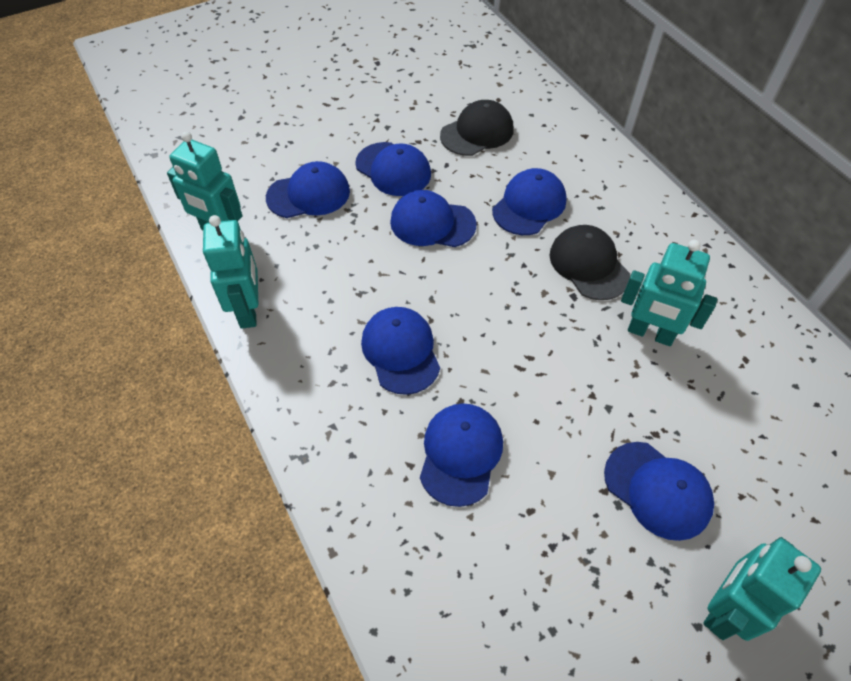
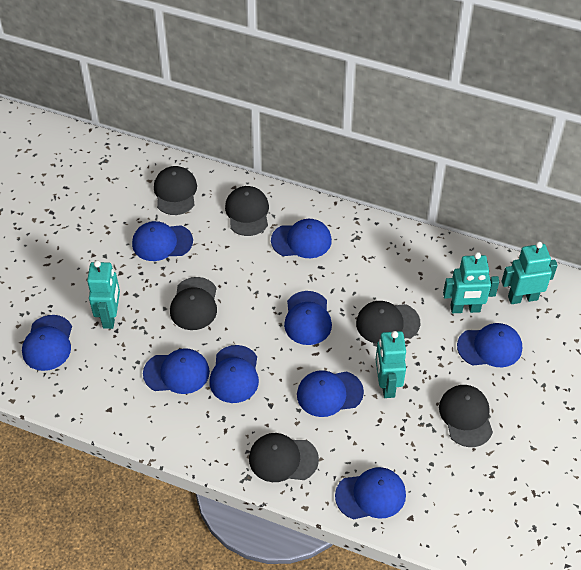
black cap: 2 -> 6
blue cap: 7 -> 9

